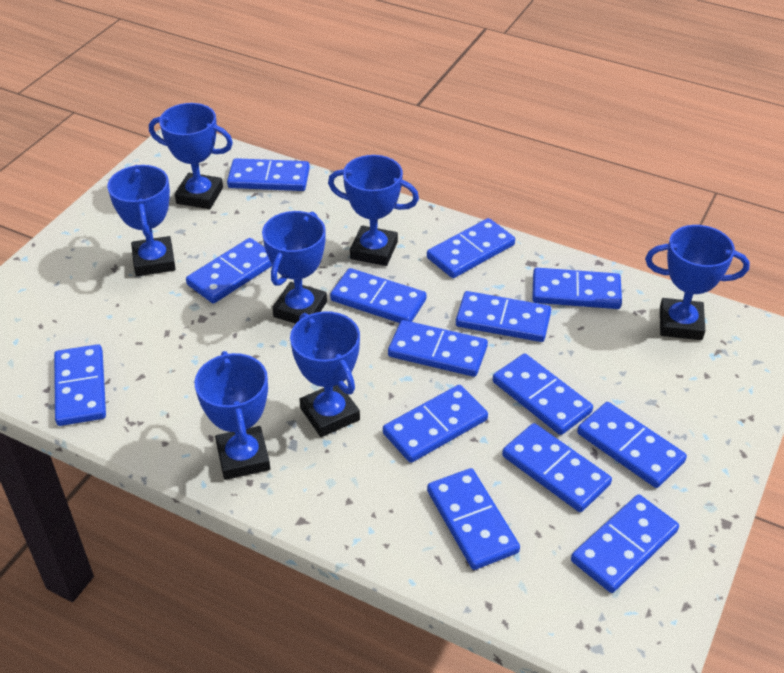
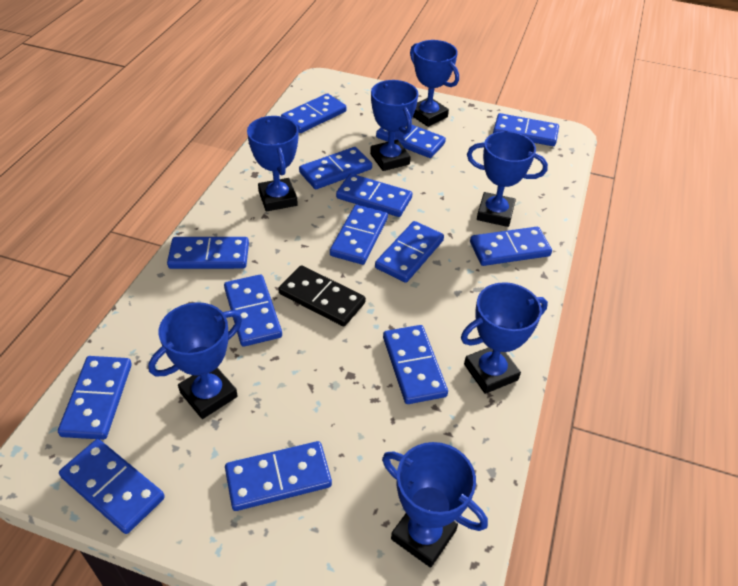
black domino: 0 -> 1

